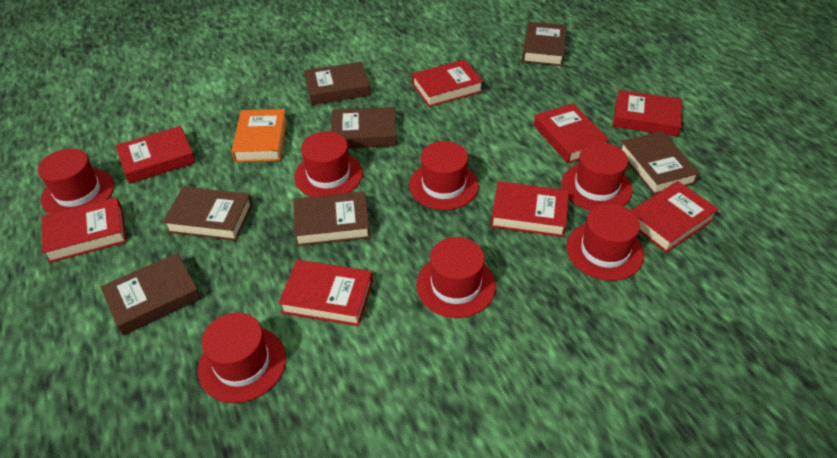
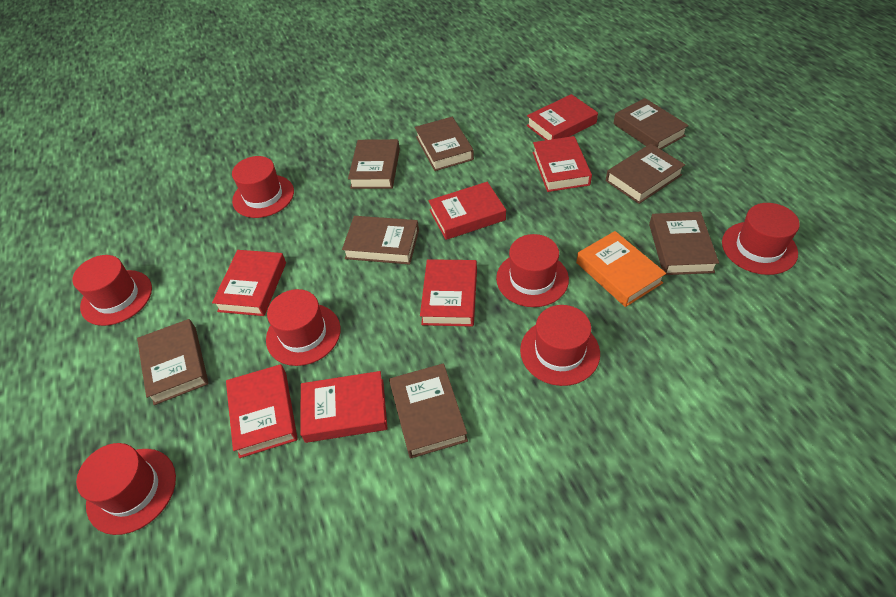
brown book: 7 -> 8
red book: 8 -> 7

